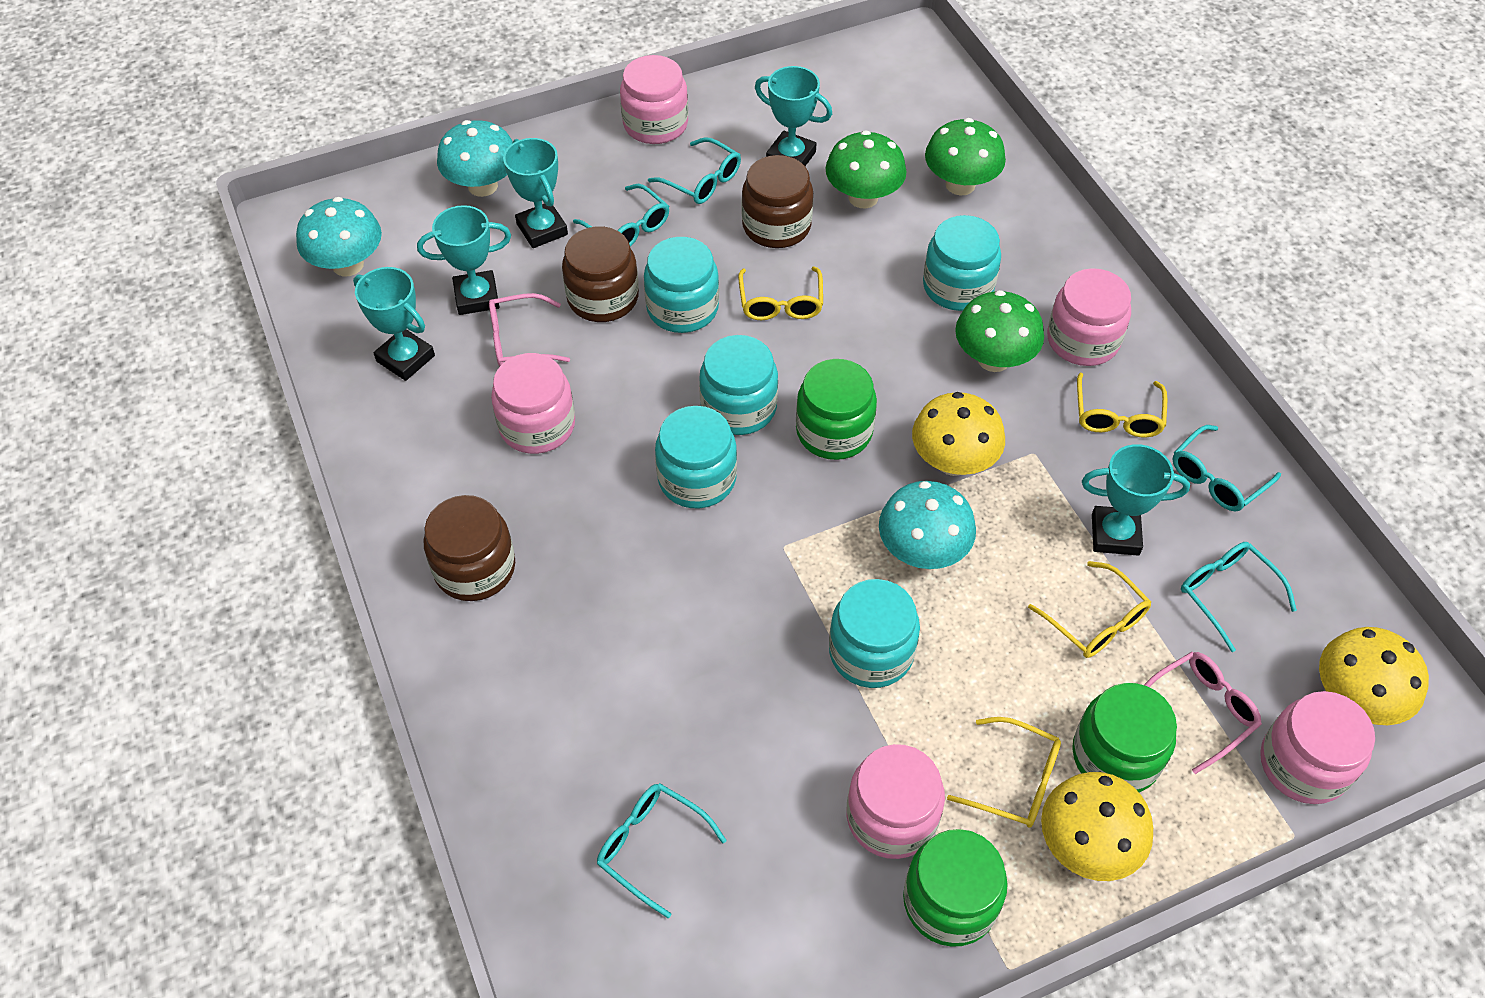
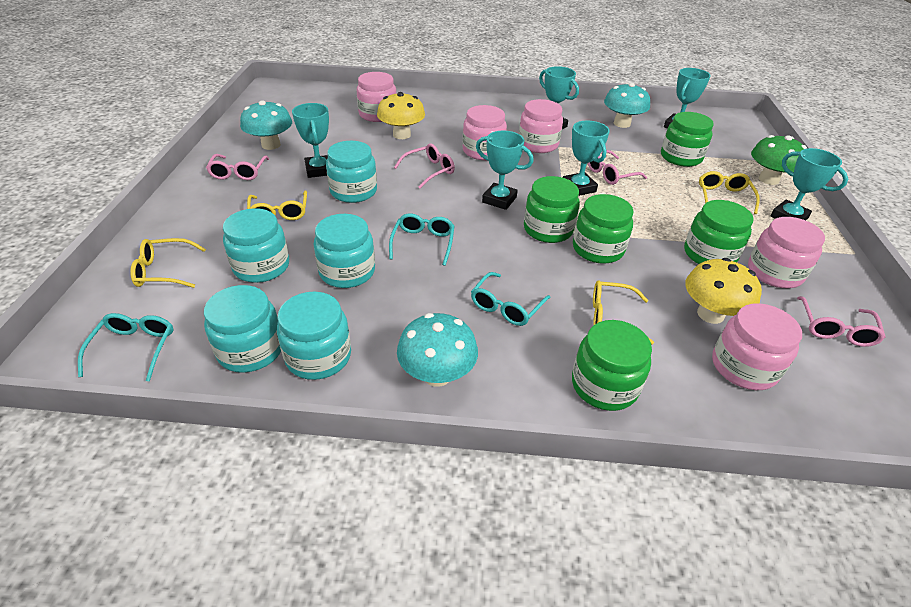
brown jar: 3 -> 0
green jar: 3 -> 5
green mushroom: 3 -> 1
pink glasses: 2 -> 4
turquoise glasses: 5 -> 3
turquoise trophy: 5 -> 6
yellow mushroom: 3 -> 2

